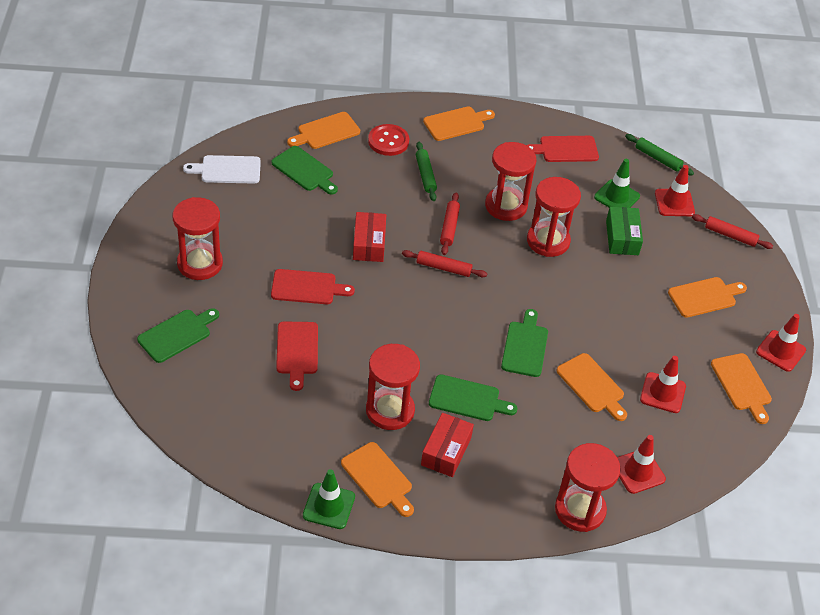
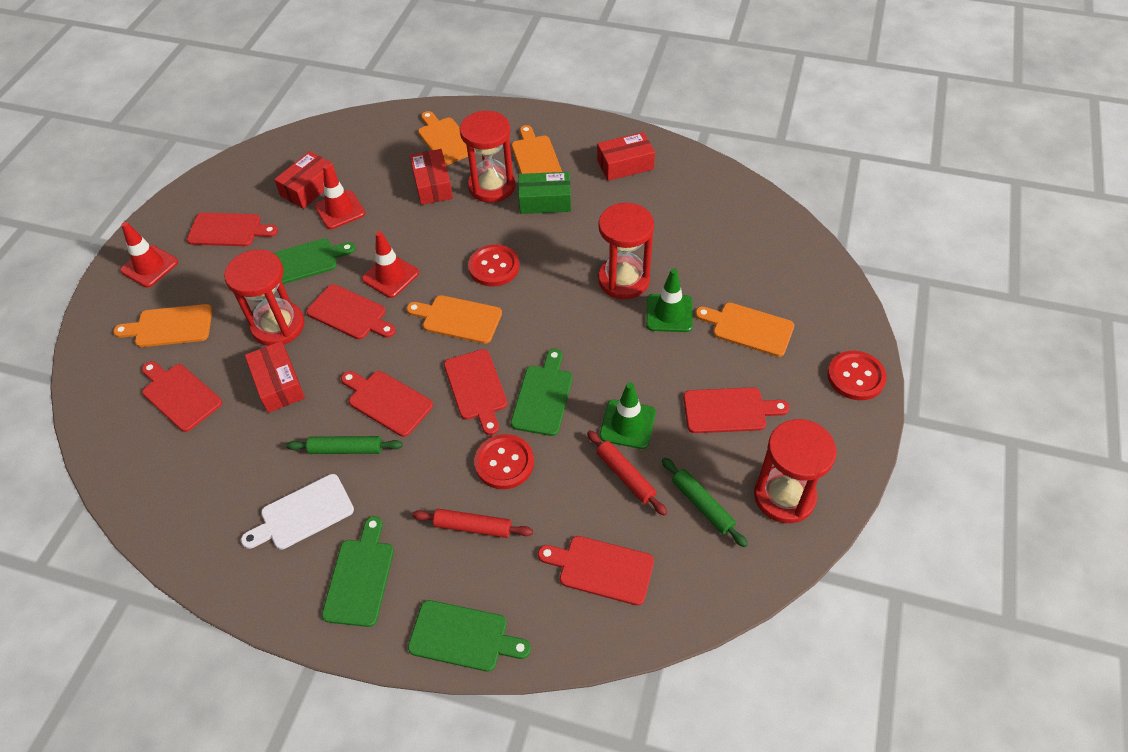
orange cutting board: 6 -> 5
red box: 2 -> 4
red button: 1 -> 3
red cutting board: 3 -> 7
red hourglass: 5 -> 4
red rolling pin: 3 -> 2
red traffic cone: 4 -> 3

